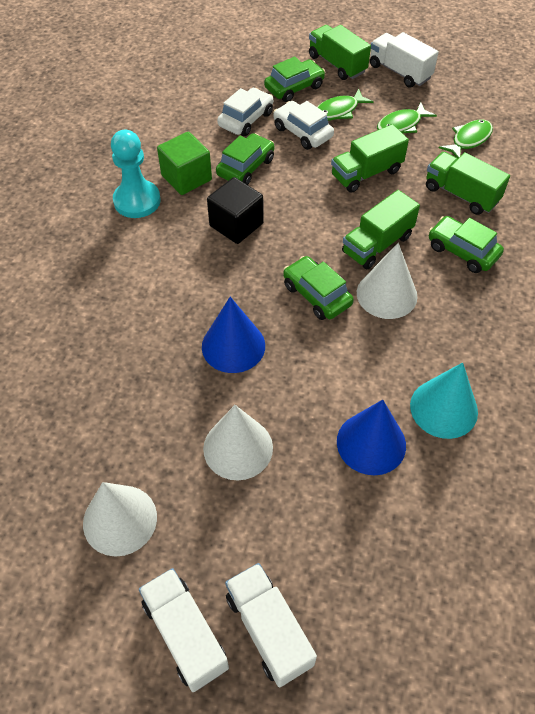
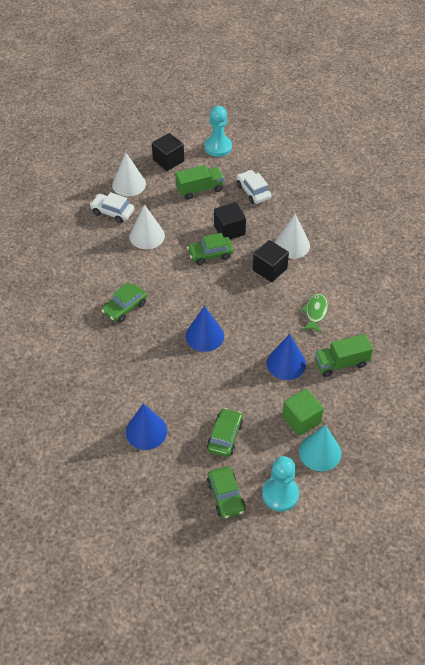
black cube: 1 -> 3
blue cone: 2 -> 3
green fish: 3 -> 1
green truck: 4 -> 2
turquoise pawn: 1 -> 2
white truck: 3 -> 0

